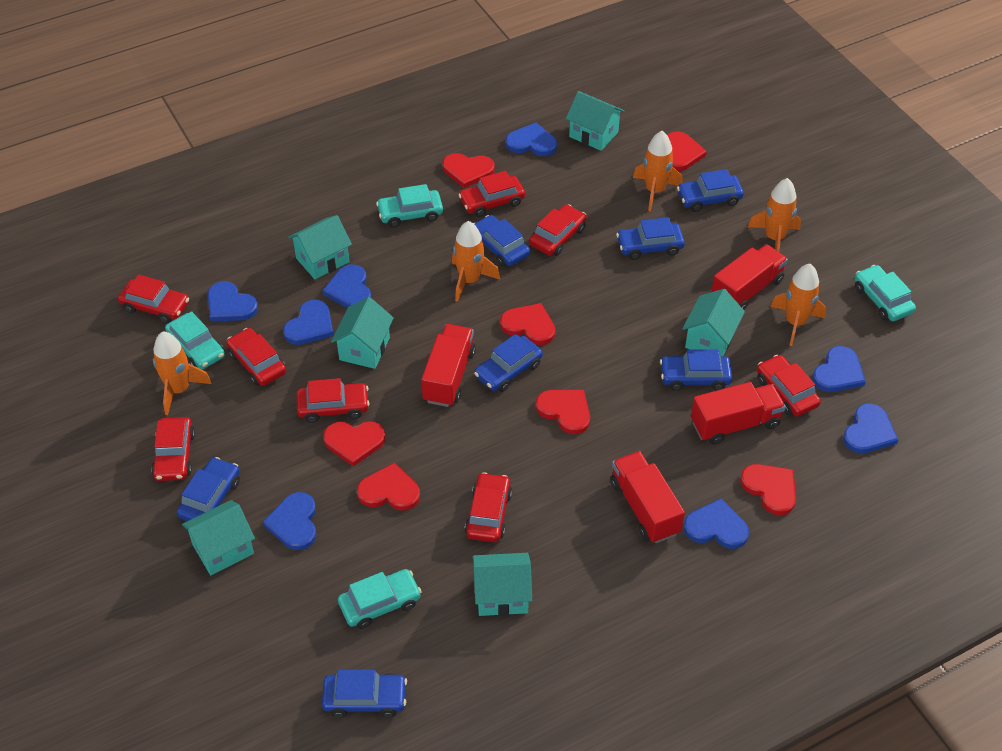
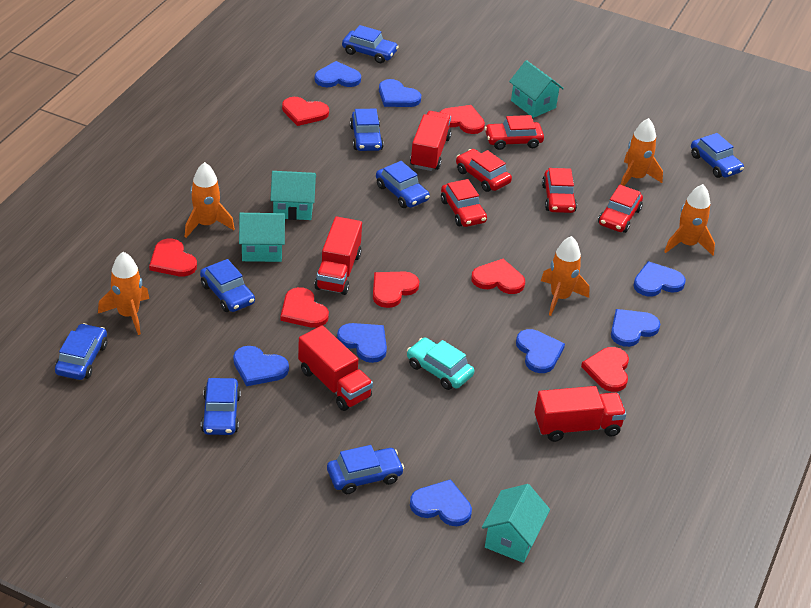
blue car: 7 -> 8
red car: 8 -> 5
turquoise car: 4 -> 1
turquoise house: 6 -> 4

